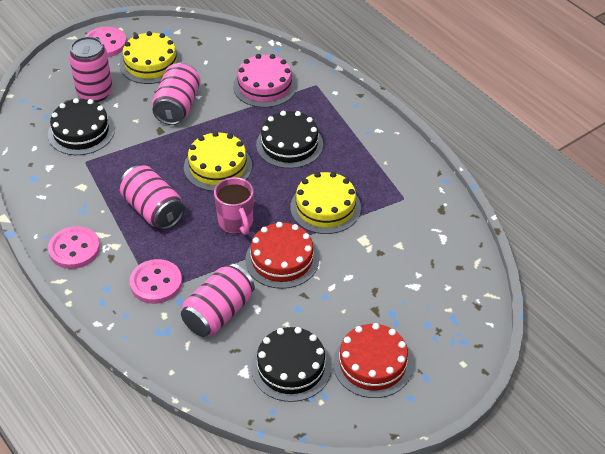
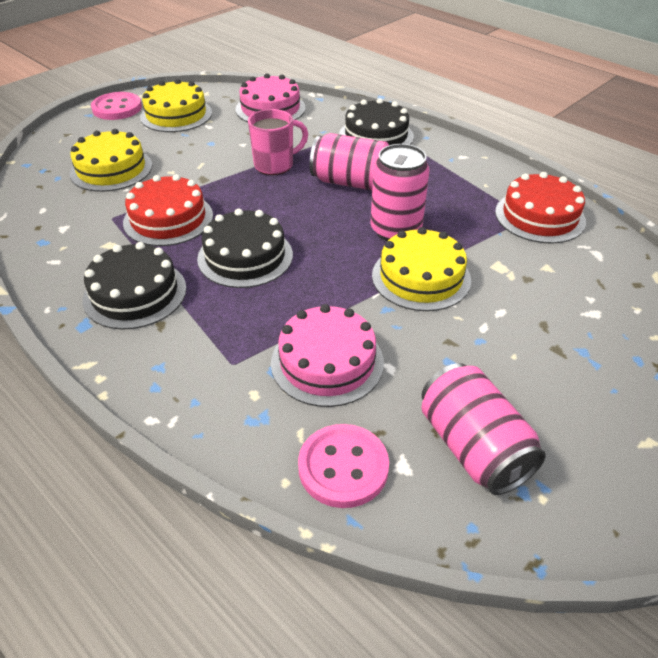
pink button: 3 -> 2
pink cake: 1 -> 2
pink can: 4 -> 3

